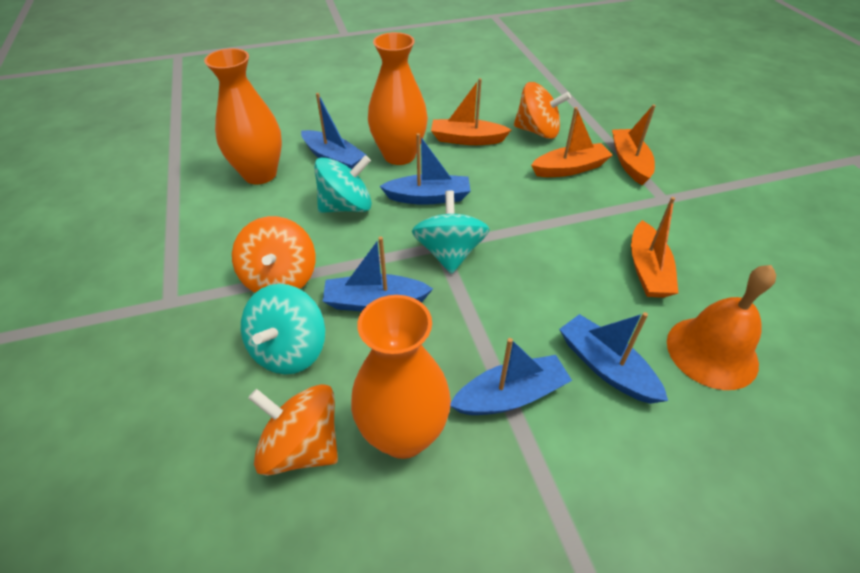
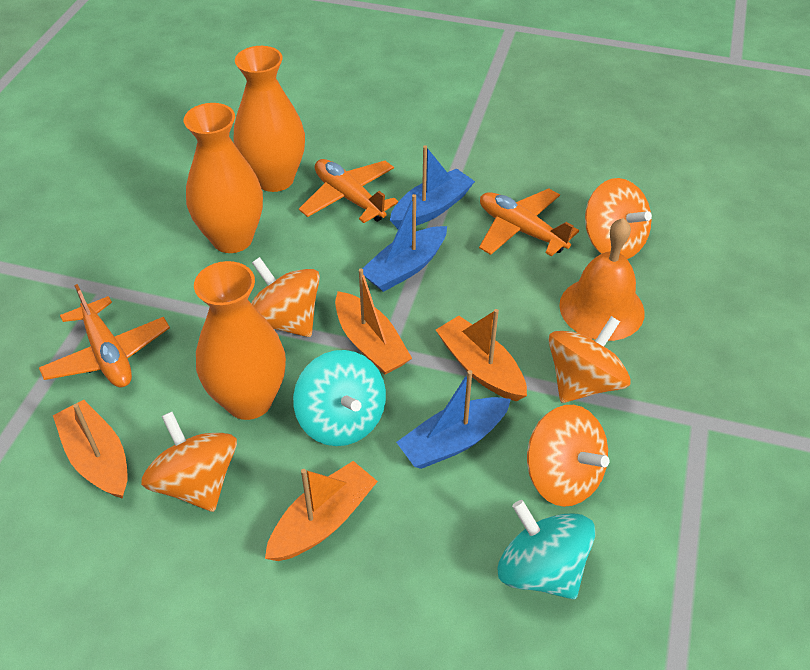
blue boat: 5 -> 3
orange plane: 0 -> 3
orange spinning top: 3 -> 5
turquoise spinning top: 3 -> 2

